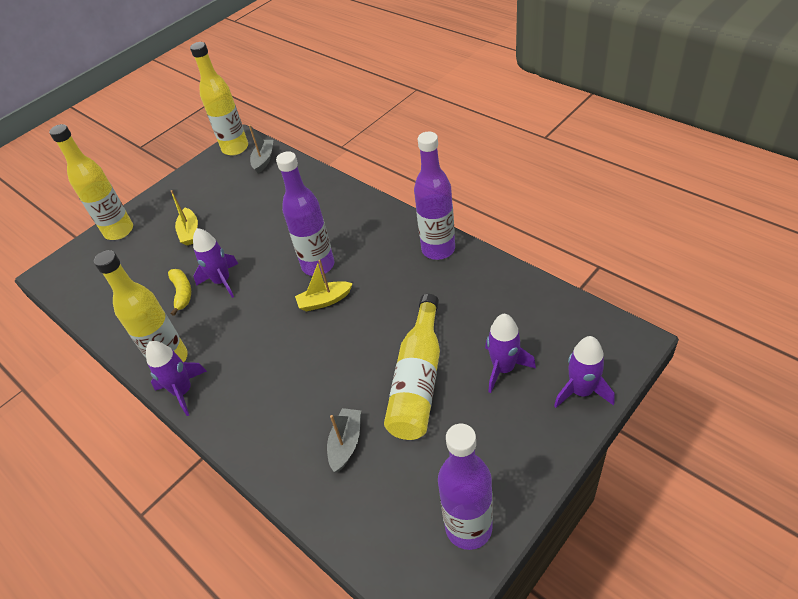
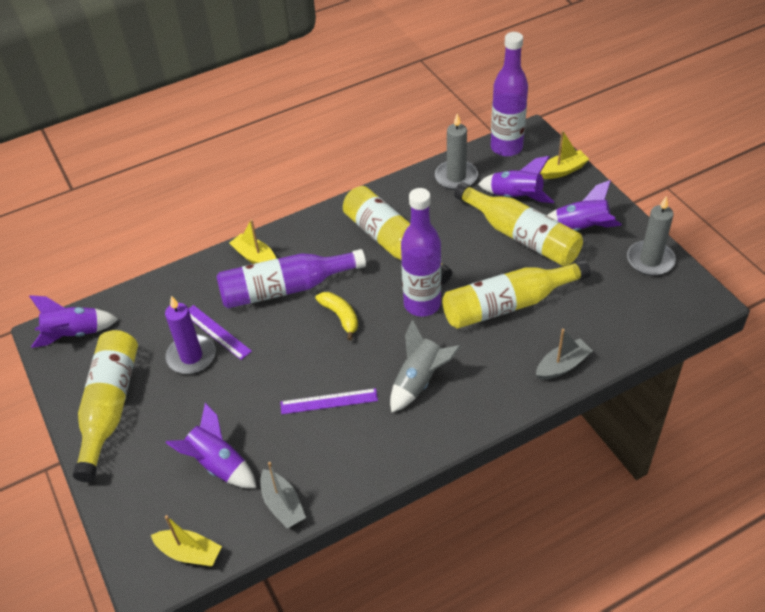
grey candle: 0 -> 2
grey rocket: 0 -> 1
purple candle: 0 -> 1
purple ruler: 0 -> 2
yellow boat: 2 -> 3

